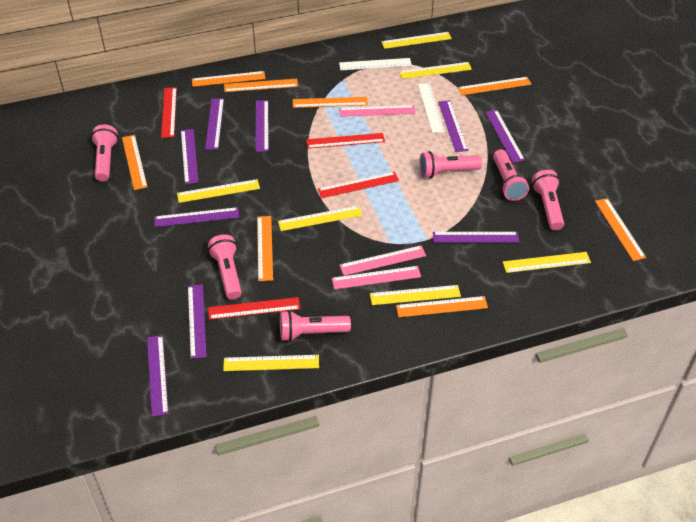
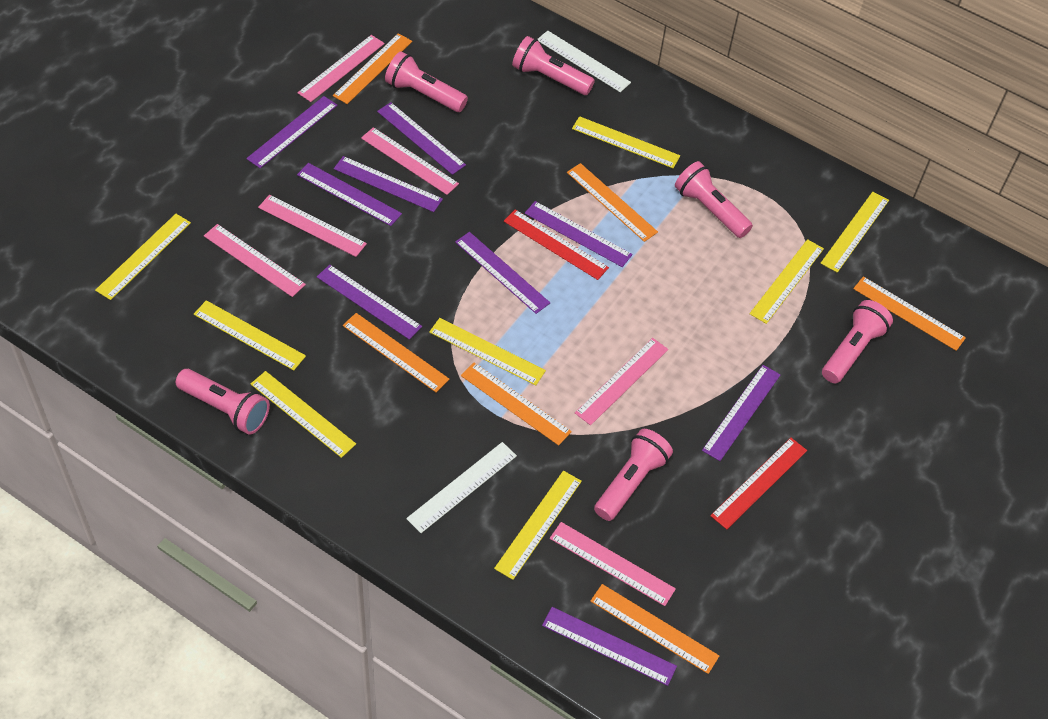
orange ruler: 8 -> 6
pink ruler: 3 -> 6
red ruler: 4 -> 2
yellow ruler: 7 -> 8

